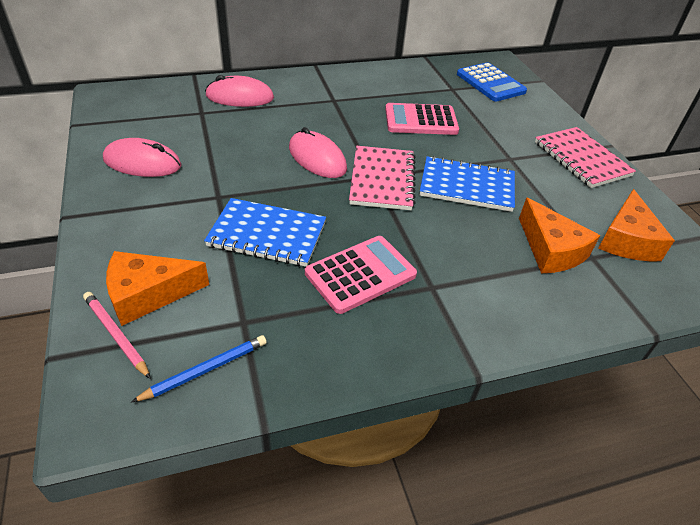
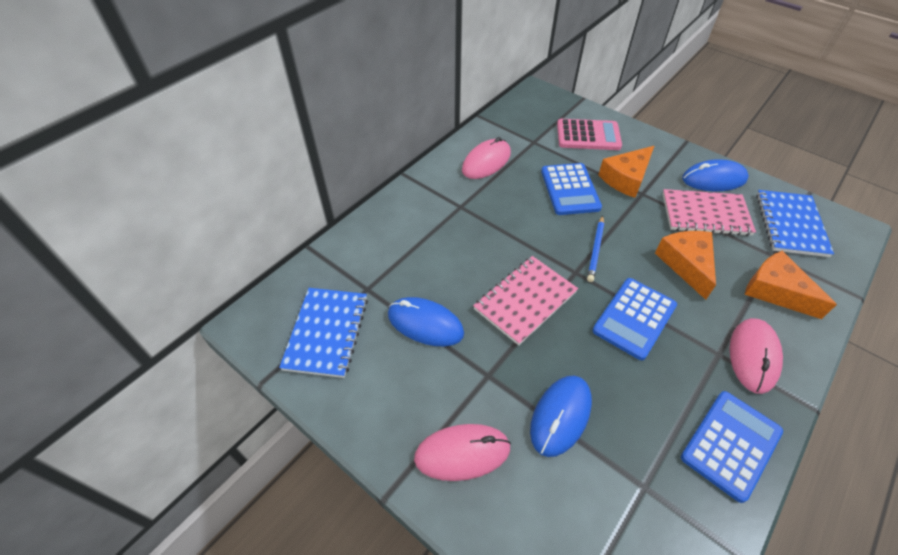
blue calculator: 1 -> 3
blue mouse: 0 -> 3
pink calculator: 2 -> 1
pink pencil: 1 -> 0

